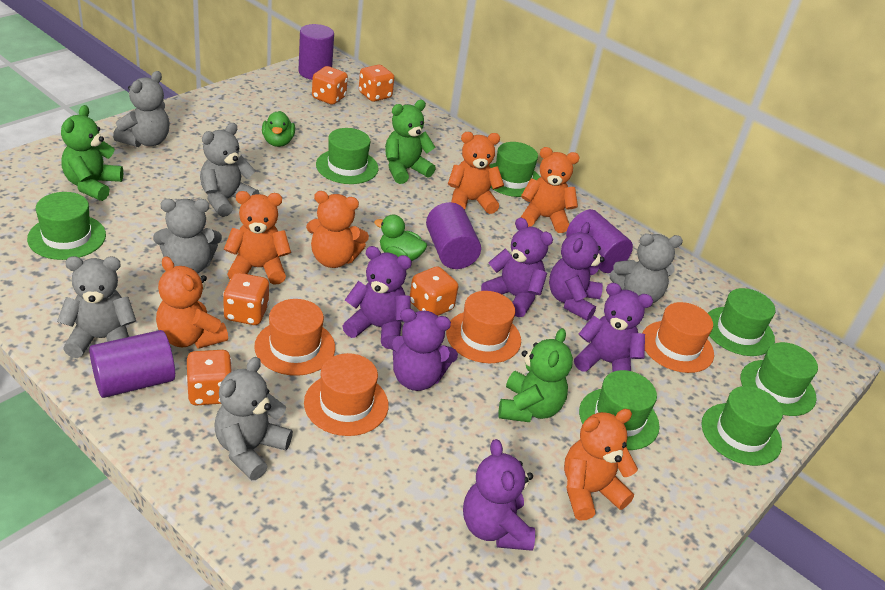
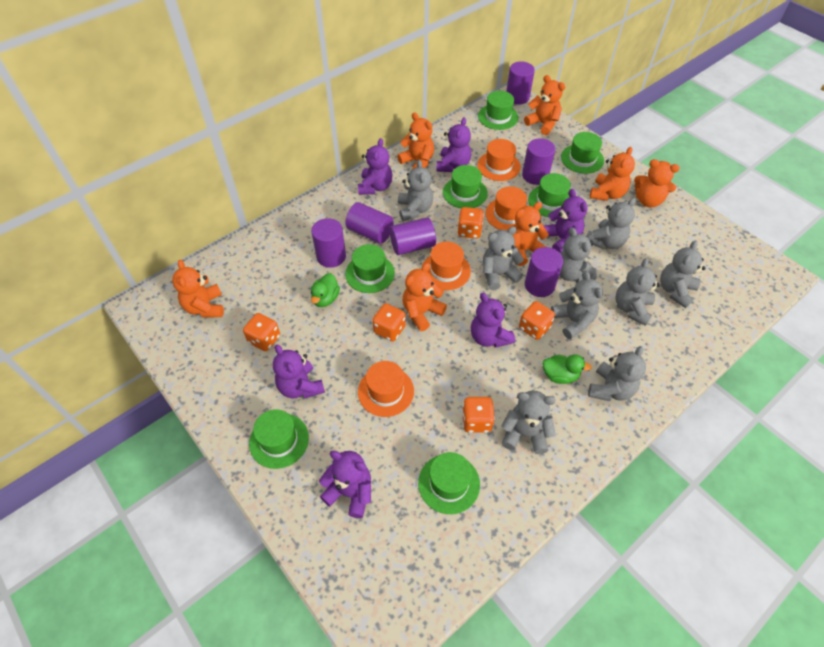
green teddy bear: 3 -> 0
grey teddy bear: 6 -> 9
orange teddy bear: 6 -> 7
purple cylinder: 4 -> 6

